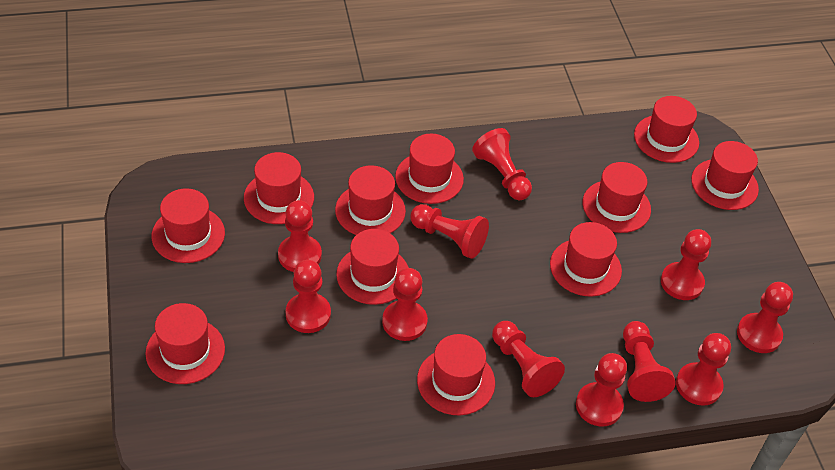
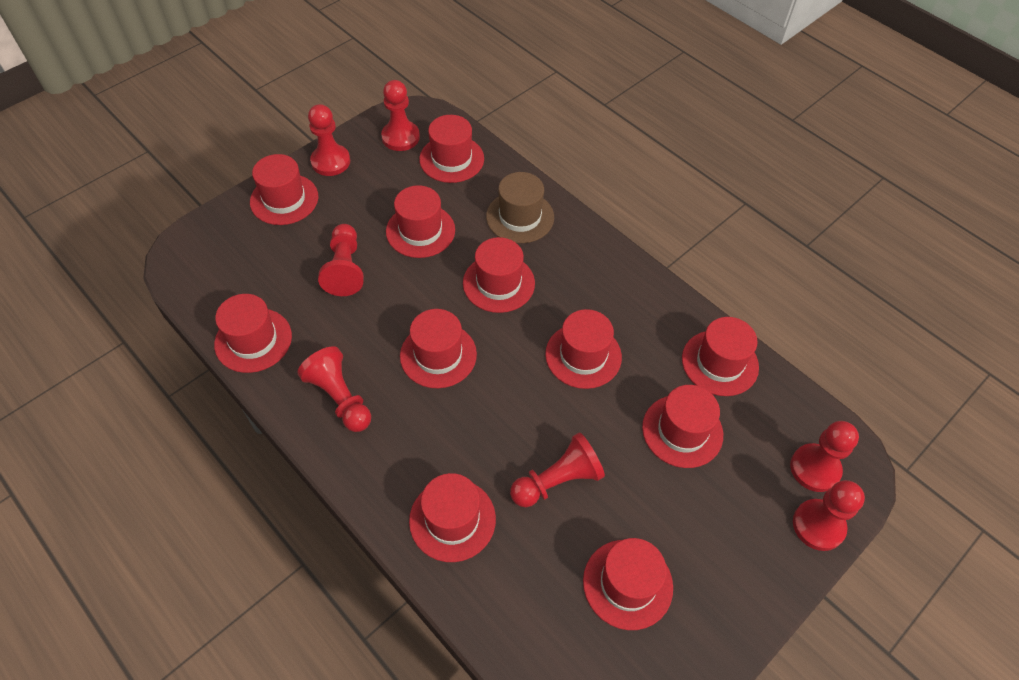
brown hat: 0 -> 1
red pawn: 11 -> 7

